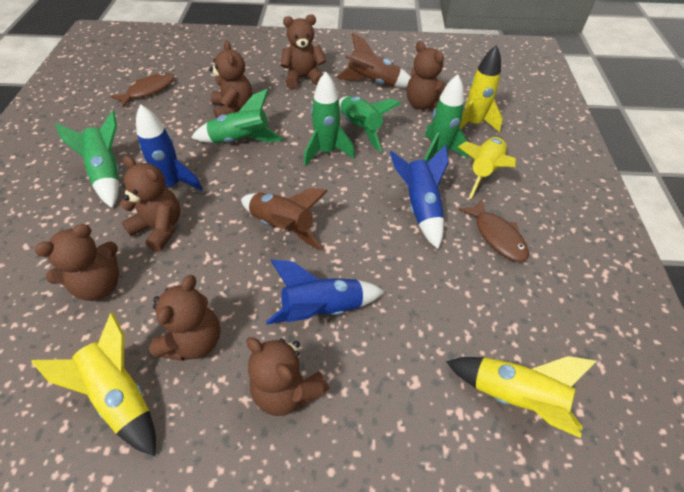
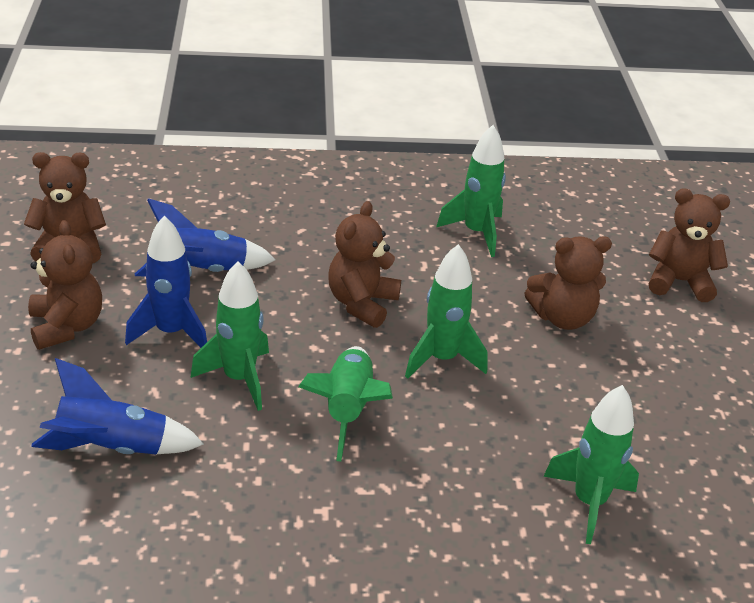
brown fish: 2 -> 0
brown rocket: 2 -> 0
brown teddy bear: 7 -> 5
yellow rocket: 4 -> 0

